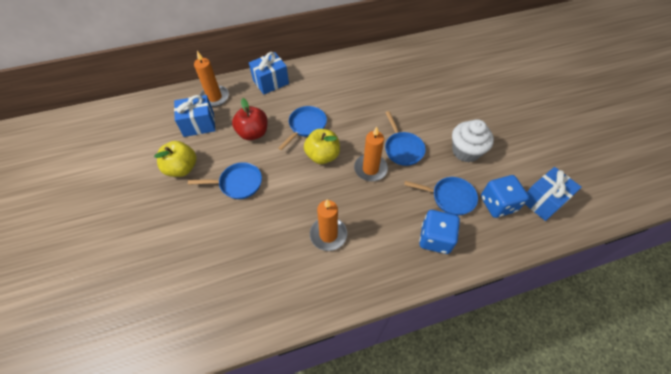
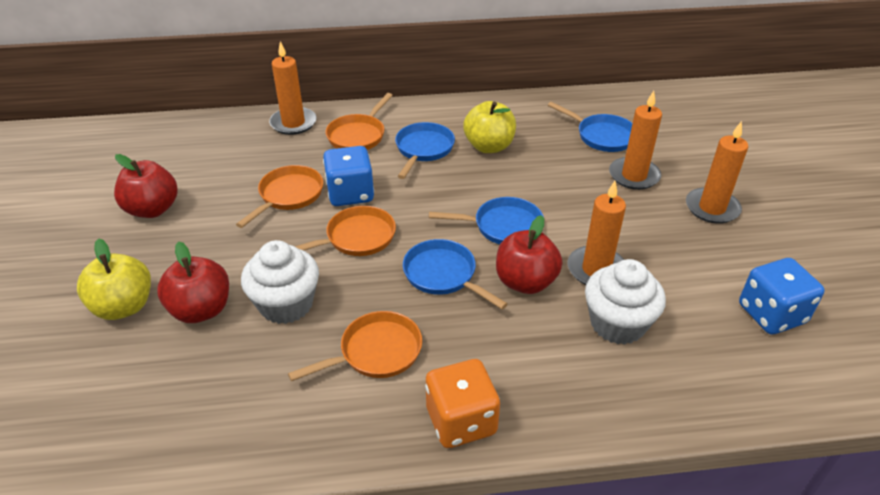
blue gift: 3 -> 0
orange candle: 3 -> 4
orange dice: 0 -> 1
orange pan: 0 -> 4
red apple: 1 -> 3
white cupcake: 1 -> 2

